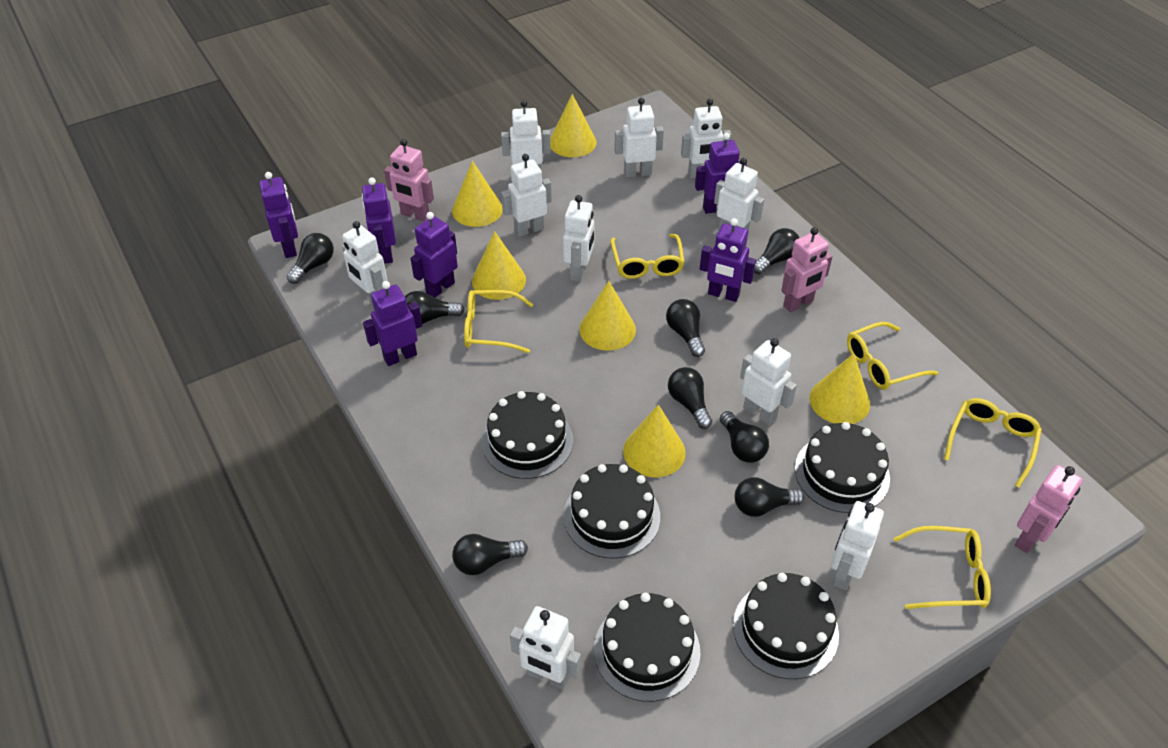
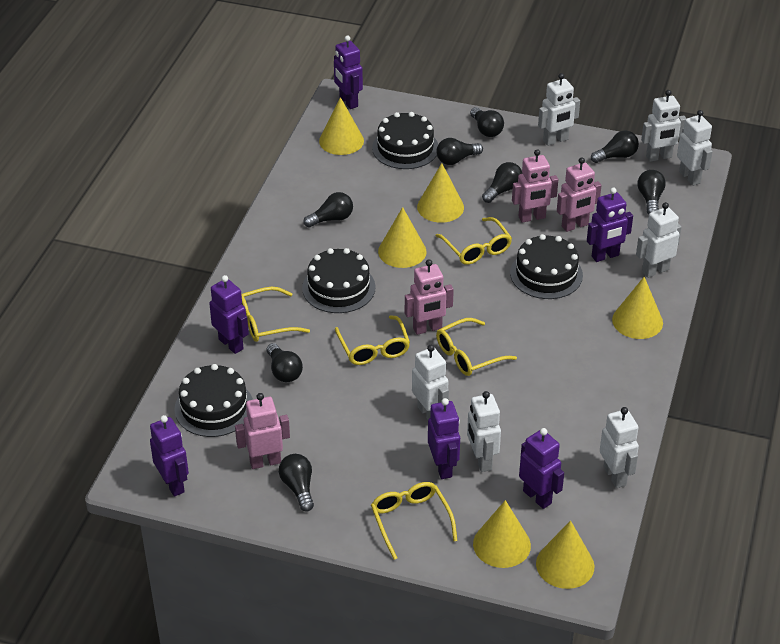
black cake: 5 -> 4
pink robot: 3 -> 4
white robot: 10 -> 7

